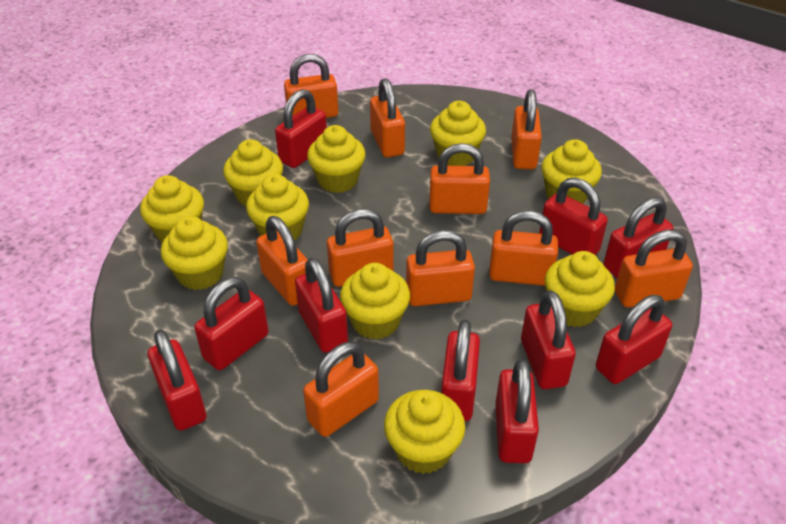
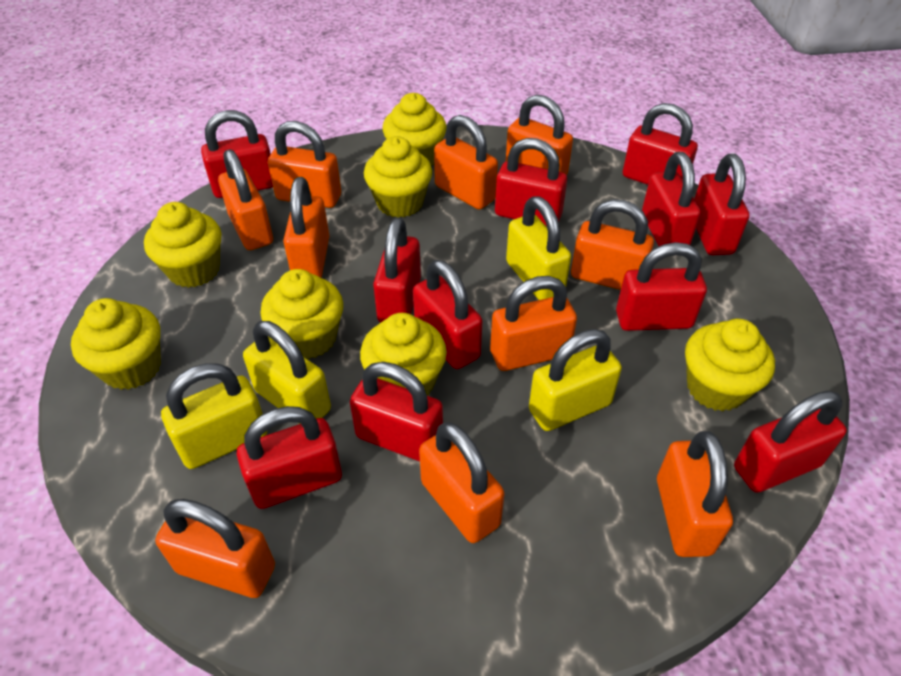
red padlock: 10 -> 11
yellow cupcake: 10 -> 7
yellow padlock: 0 -> 4

